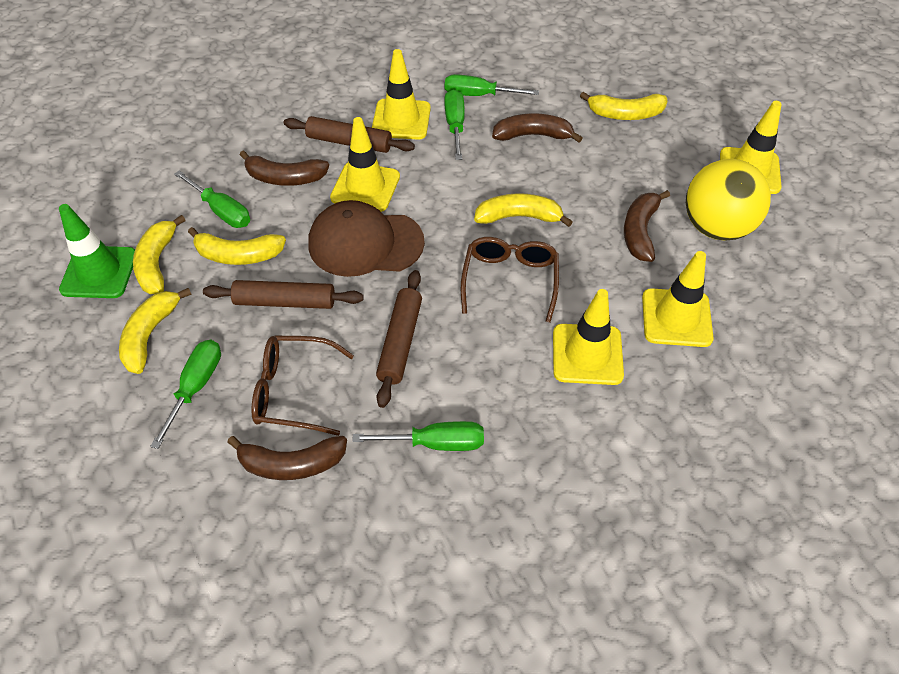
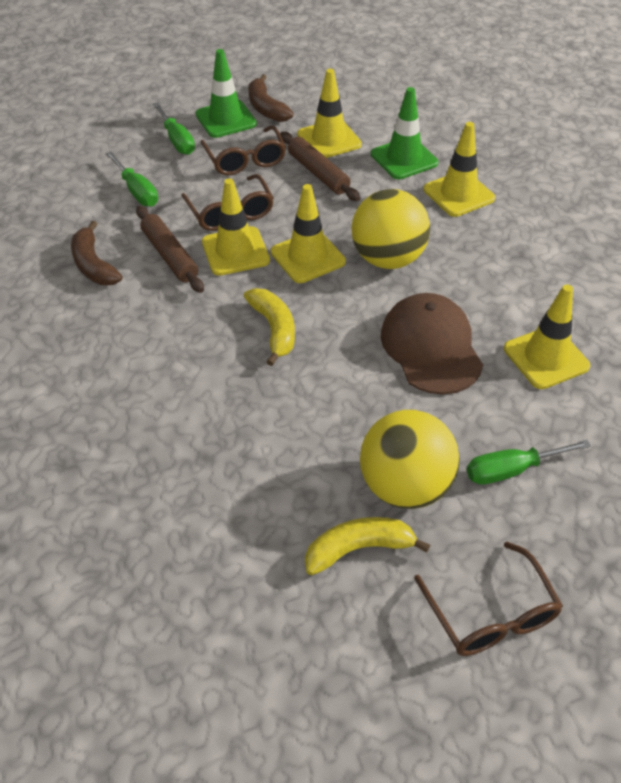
brown banana: 4 -> 2
brown glasses: 2 -> 3
brown rolling pin: 3 -> 2
green screwdriver: 5 -> 3
green traffic cone: 1 -> 2
yellow ball: 1 -> 2
yellow banana: 5 -> 2

